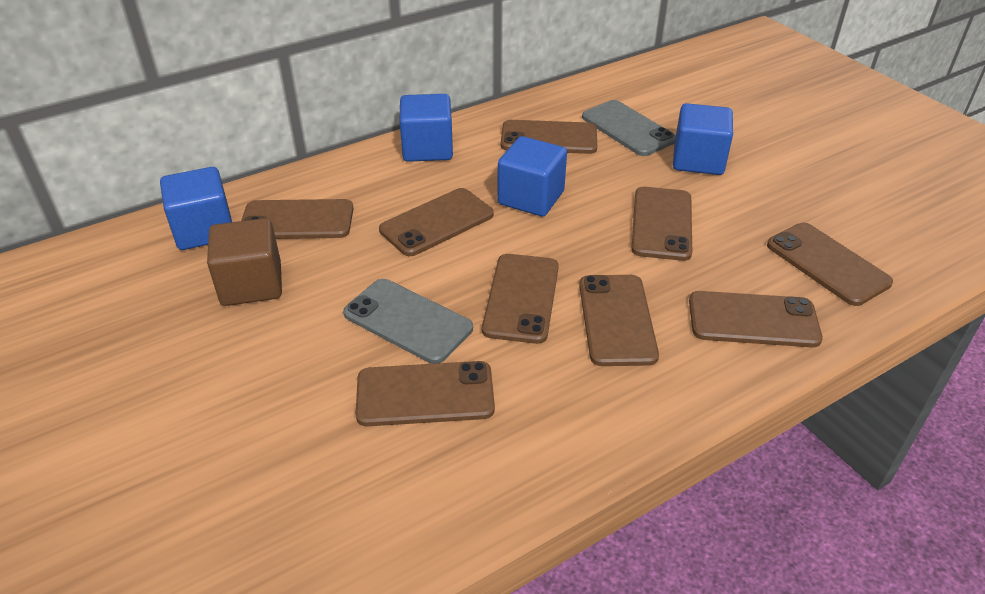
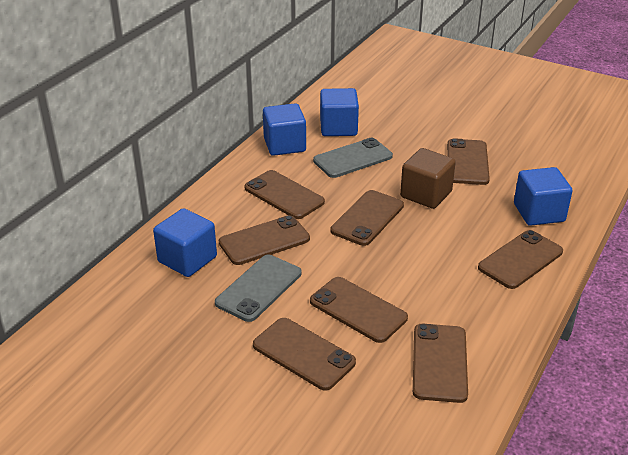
brown phone: 9 -> 8

